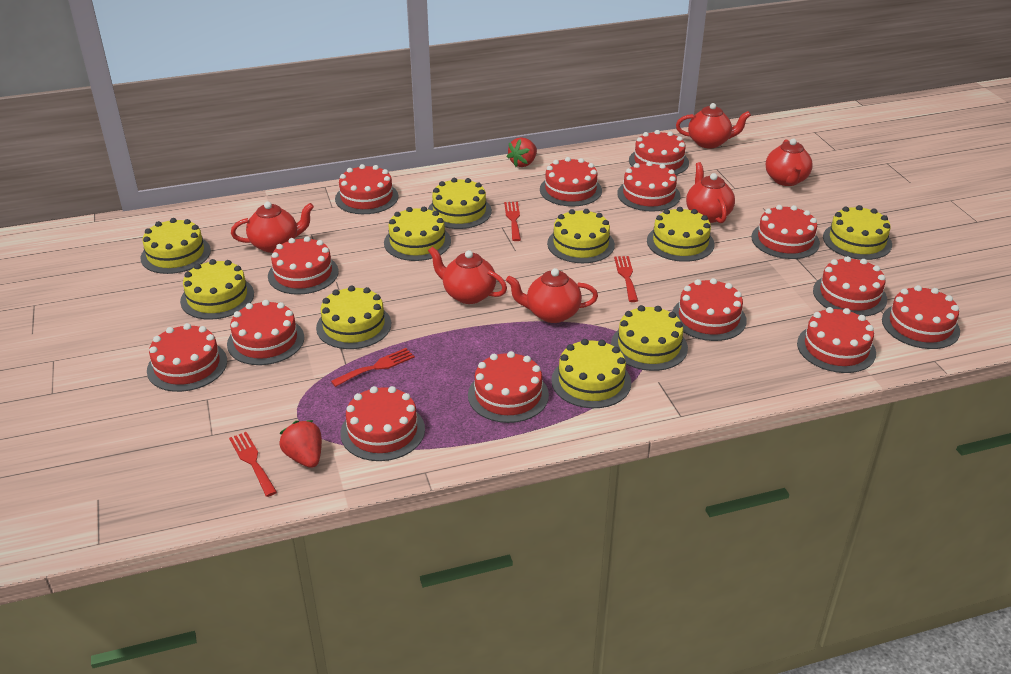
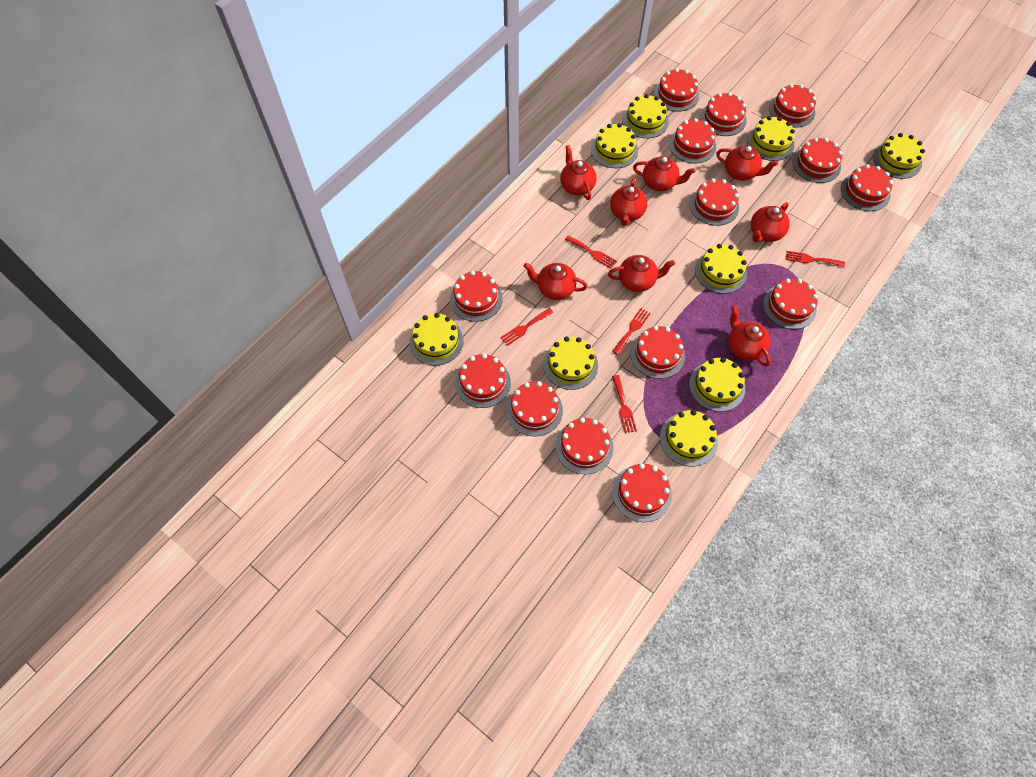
red fork: 4 -> 5
red strawberry: 2 -> 0
red teapot: 6 -> 8
yellow cake: 10 -> 9

